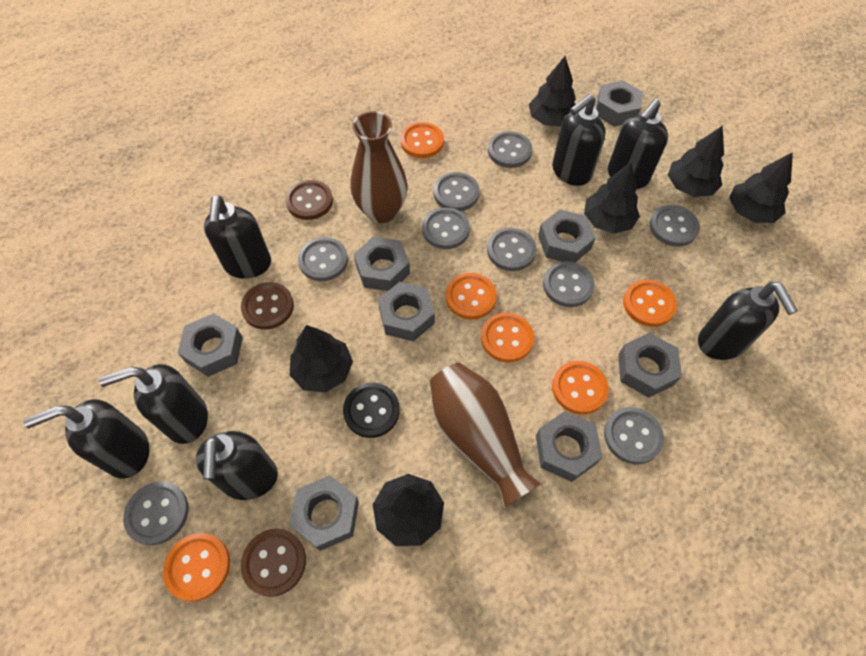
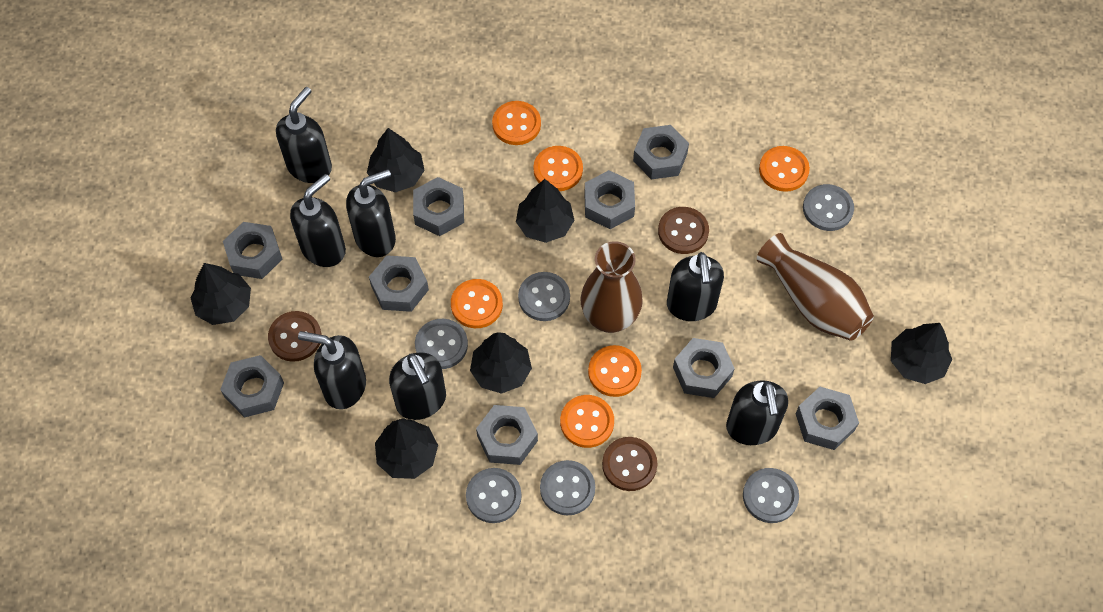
black button: 1 -> 0
grey button: 9 -> 6
grey nut: 8 -> 9

